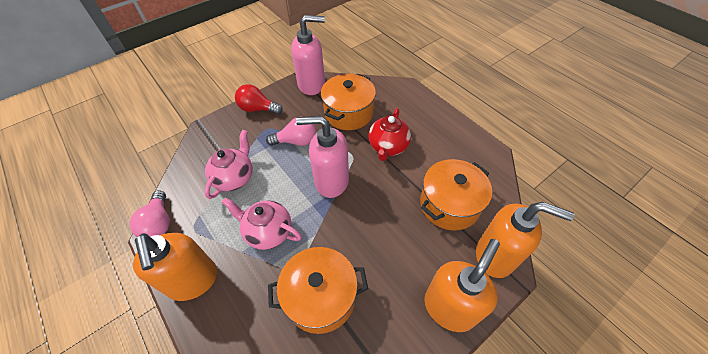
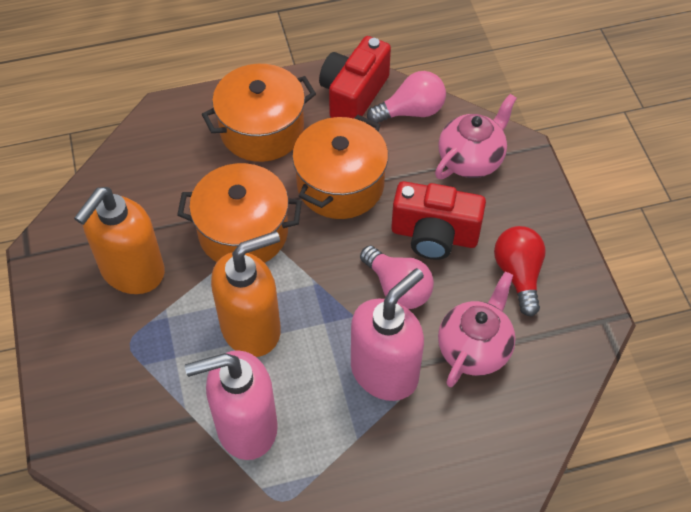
orange soap dispenser: 3 -> 2
red camera: 0 -> 2
red teapot: 1 -> 0

